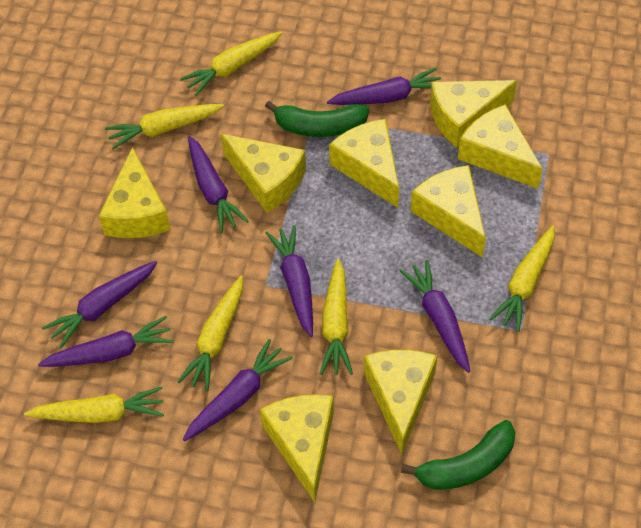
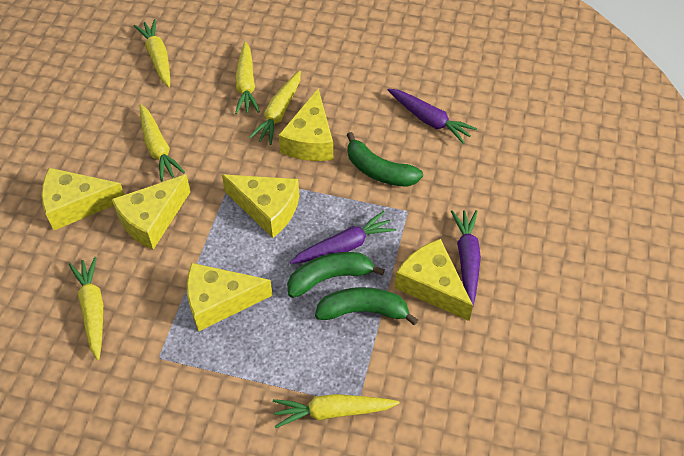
green banana: 2 -> 3
purple carrot: 7 -> 3
yellow cheese: 8 -> 6

